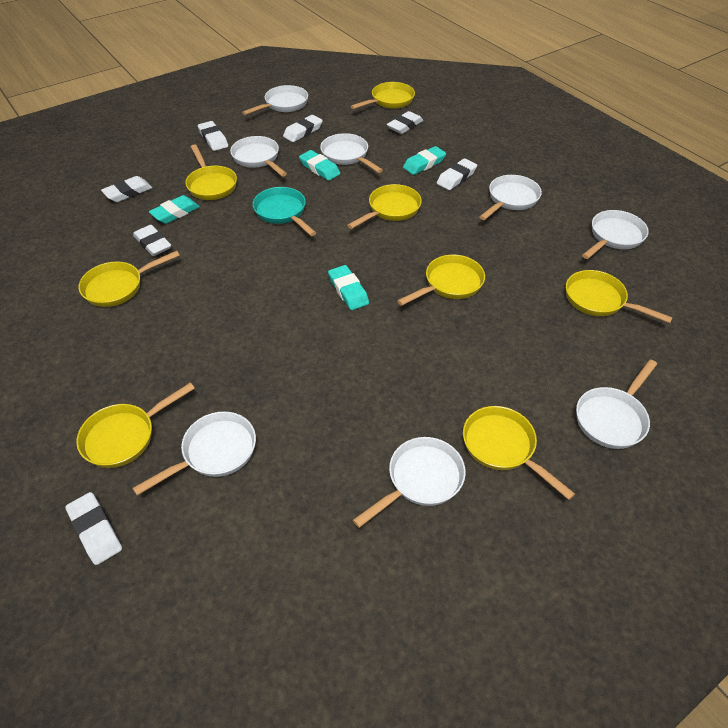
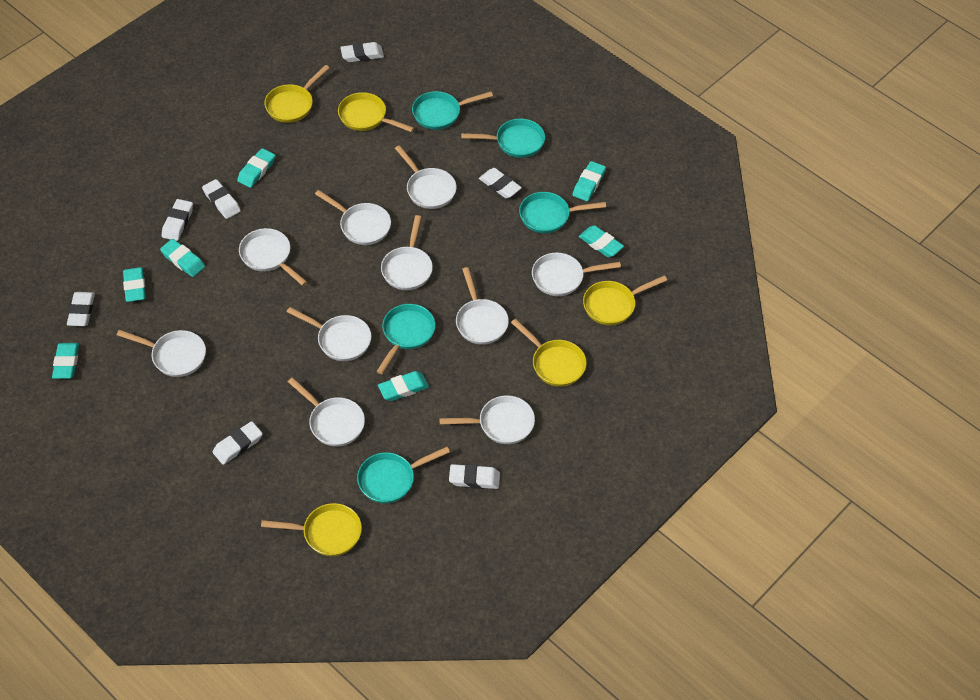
turquoise eraser: 4 -> 7
turquoise pan: 1 -> 5
white pan: 8 -> 10
yellow pan: 8 -> 5

